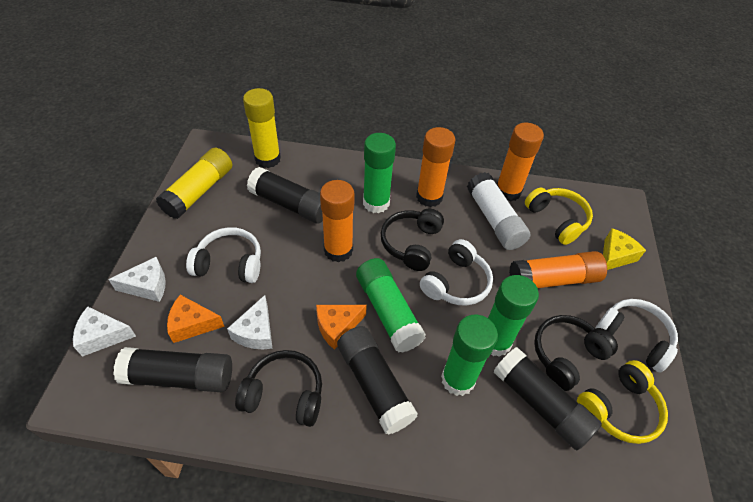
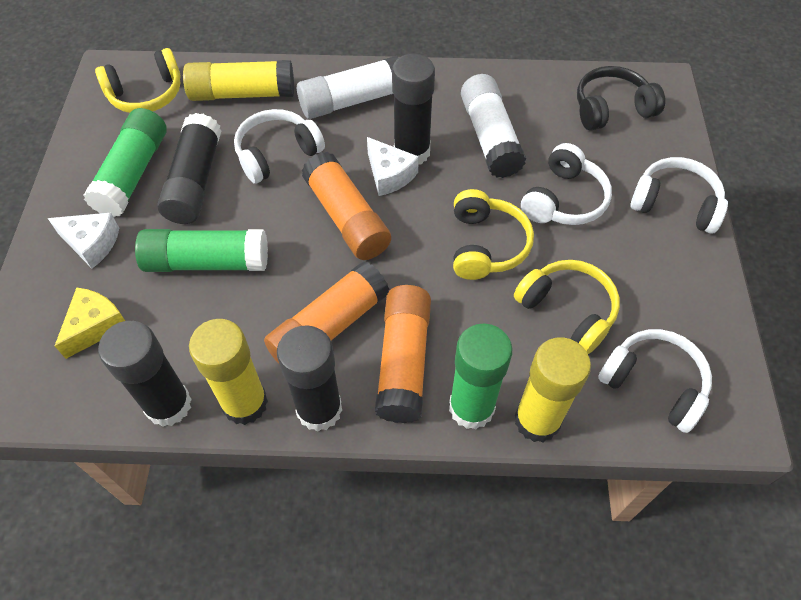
black headphones: 3 -> 1
green glue stick: 4 -> 3
orange cheese: 2 -> 0
orange glue stick: 4 -> 3
white cheese: 3 -> 2
white glue stick: 1 -> 2
white headphones: 3 -> 4
yellow glue stick: 2 -> 3
yellow headphones: 2 -> 3

